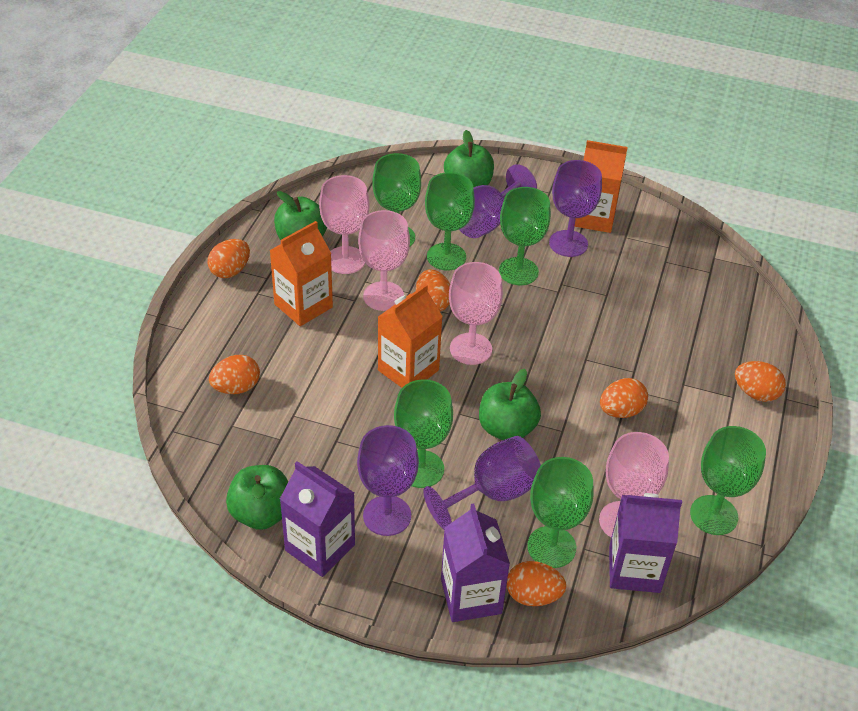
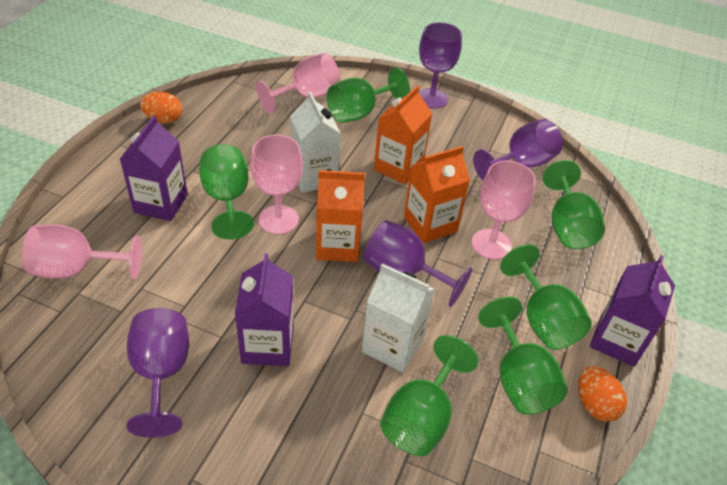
green apple: 4 -> 0
orange egg: 6 -> 2
white carton: 0 -> 2

